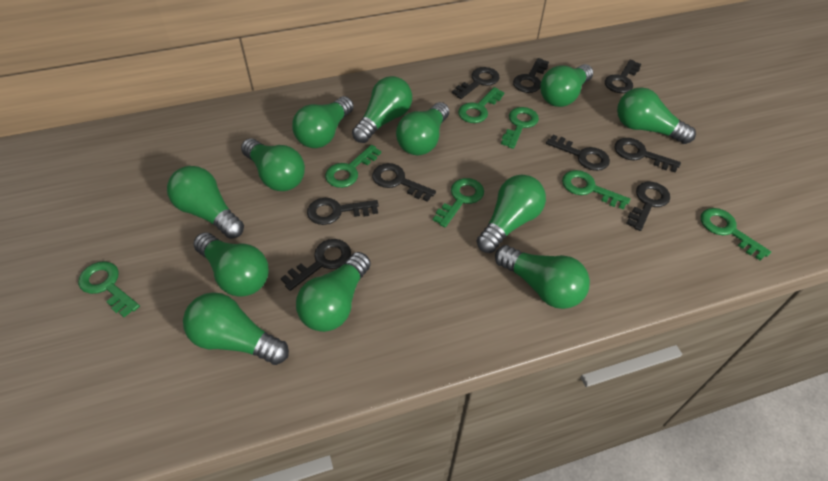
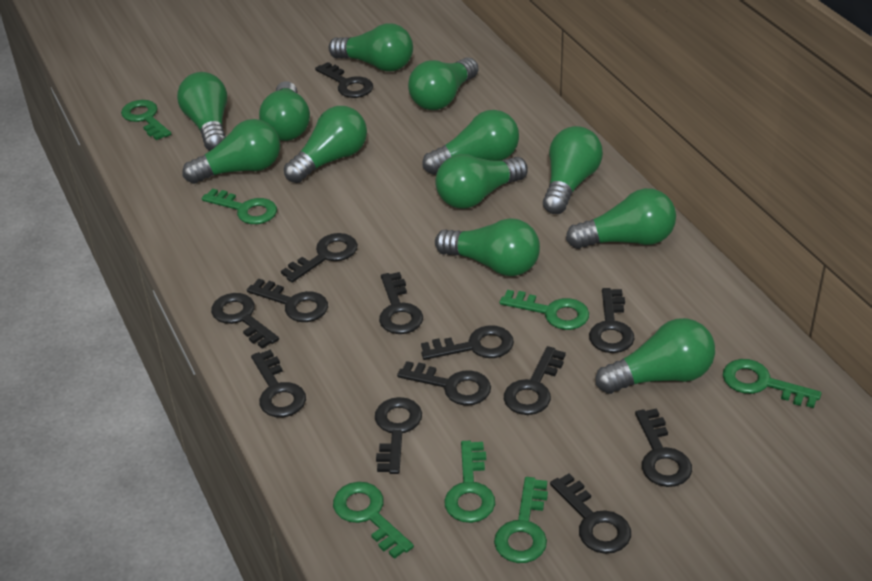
black key: 9 -> 13

